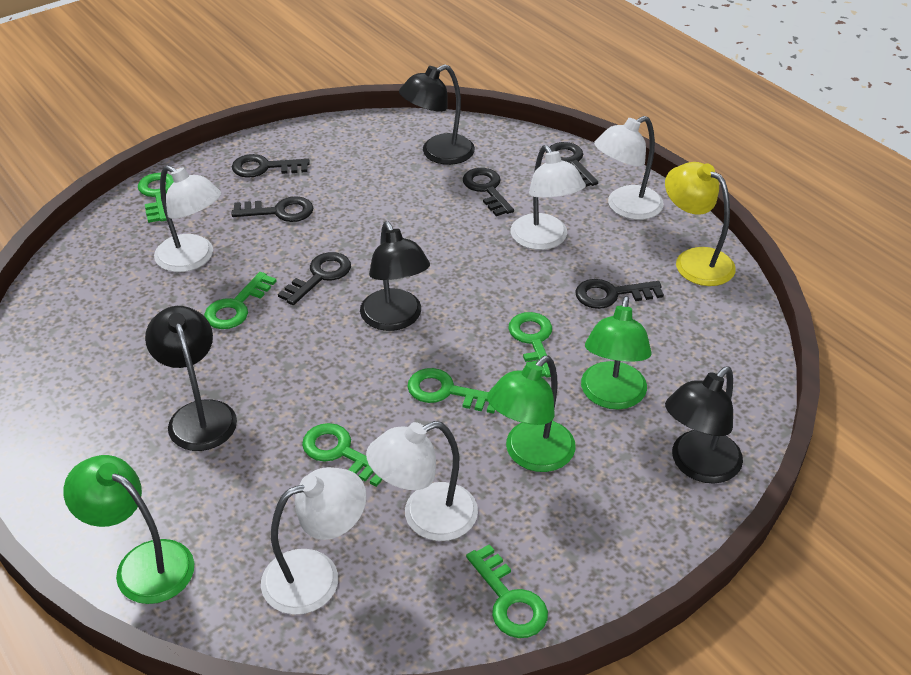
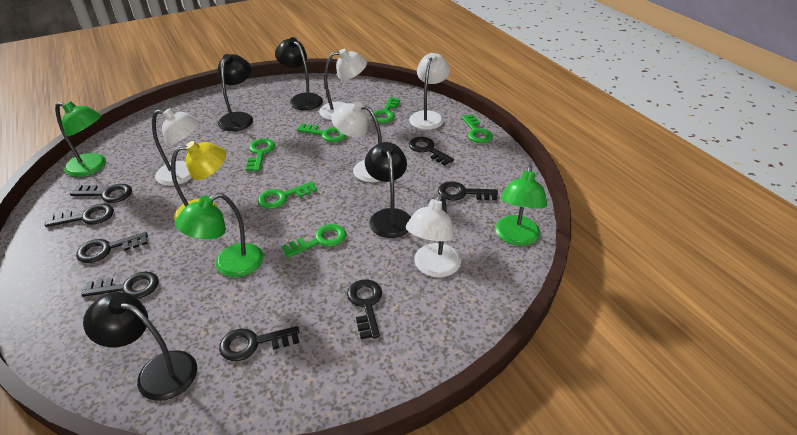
black key: 6 -> 8

